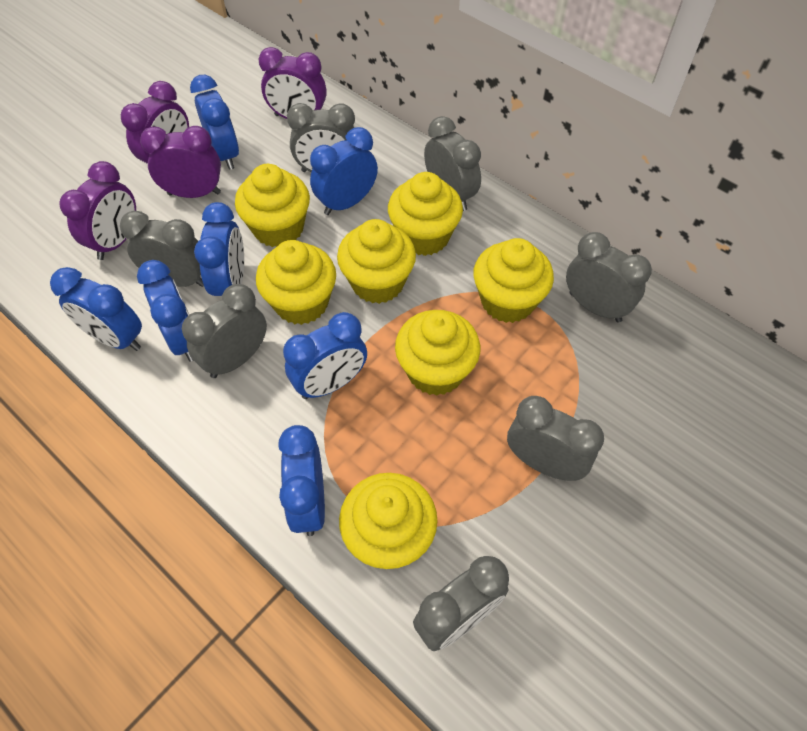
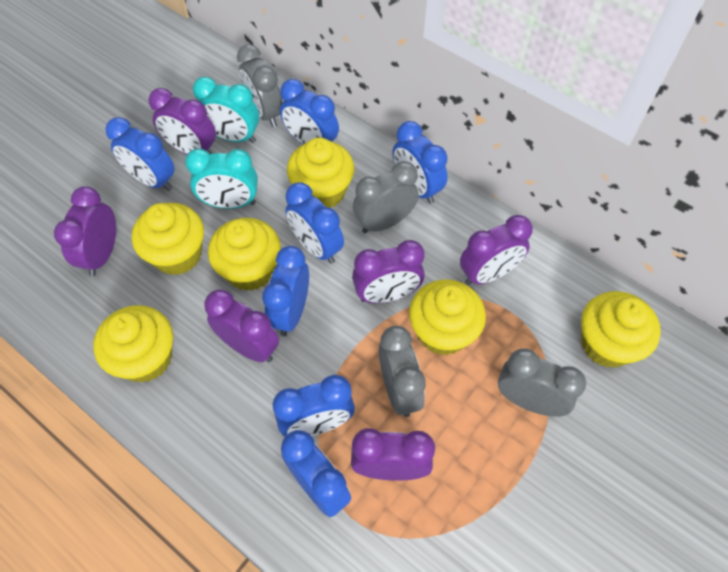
grey clock: 7 -> 4
purple clock: 4 -> 6
turquoise clock: 0 -> 2
yellow cupcake: 7 -> 6

